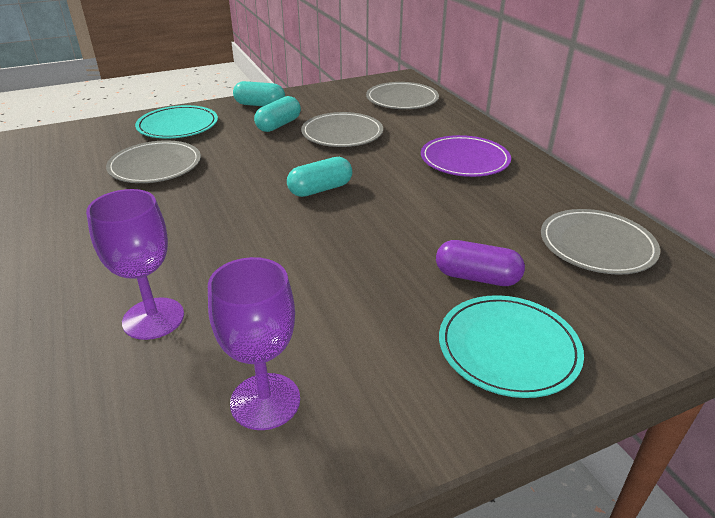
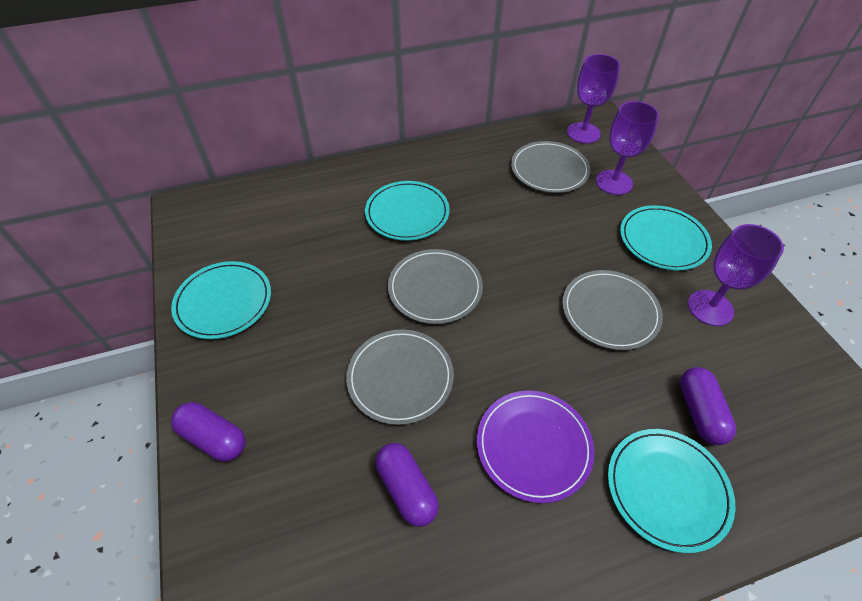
purple capsule: 1 -> 3
purple goblet: 2 -> 3
turquoise capsule: 3 -> 0
turquoise plate: 2 -> 4

